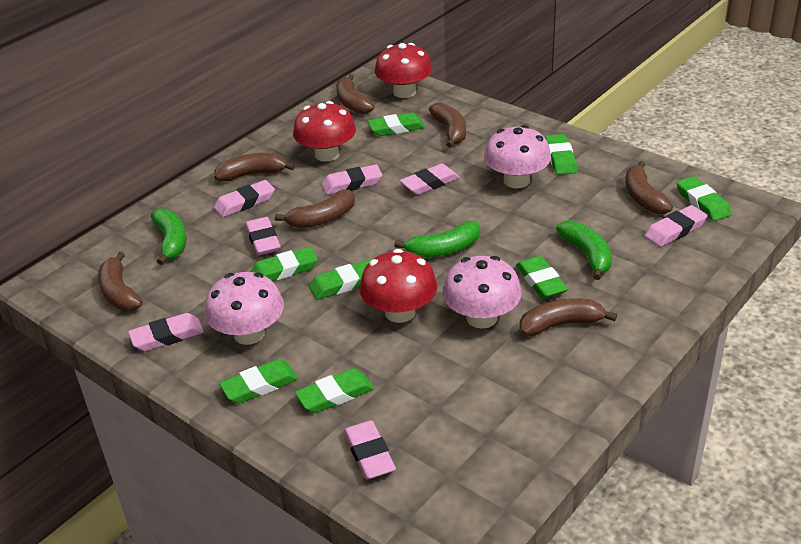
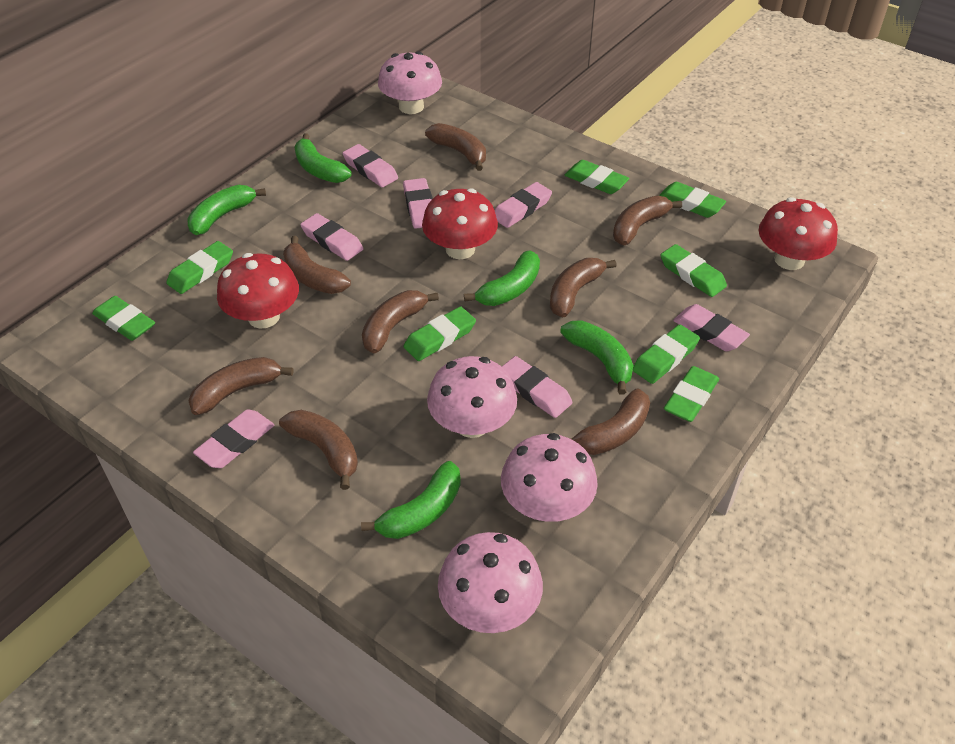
brown banana: 7 -> 8
green banana: 3 -> 5
pink mushroom: 3 -> 4

